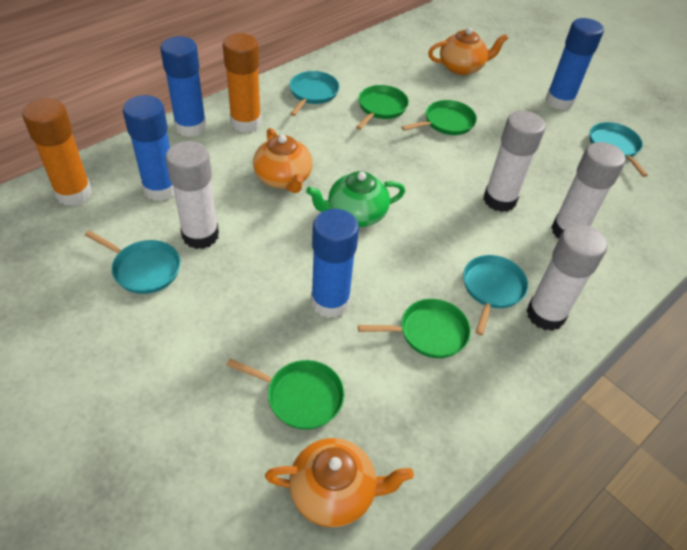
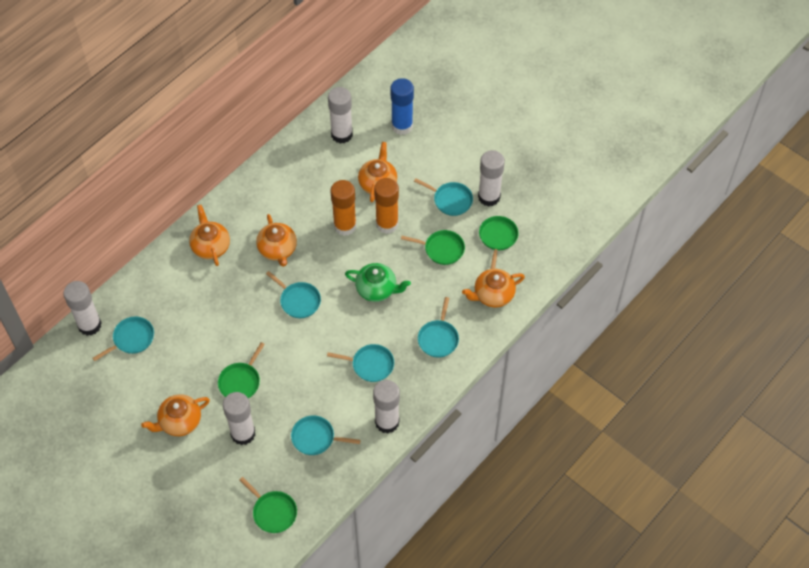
blue glue stick: 4 -> 1
orange teapot: 3 -> 5
turquoise pan: 4 -> 6
white glue stick: 4 -> 5

